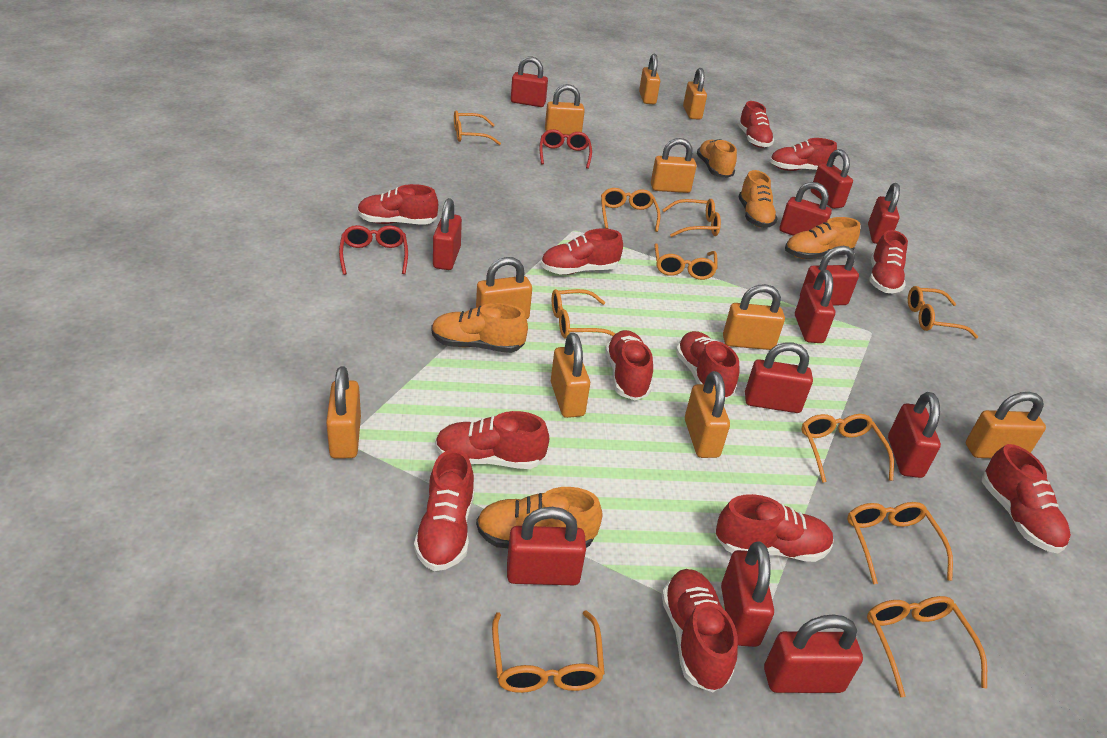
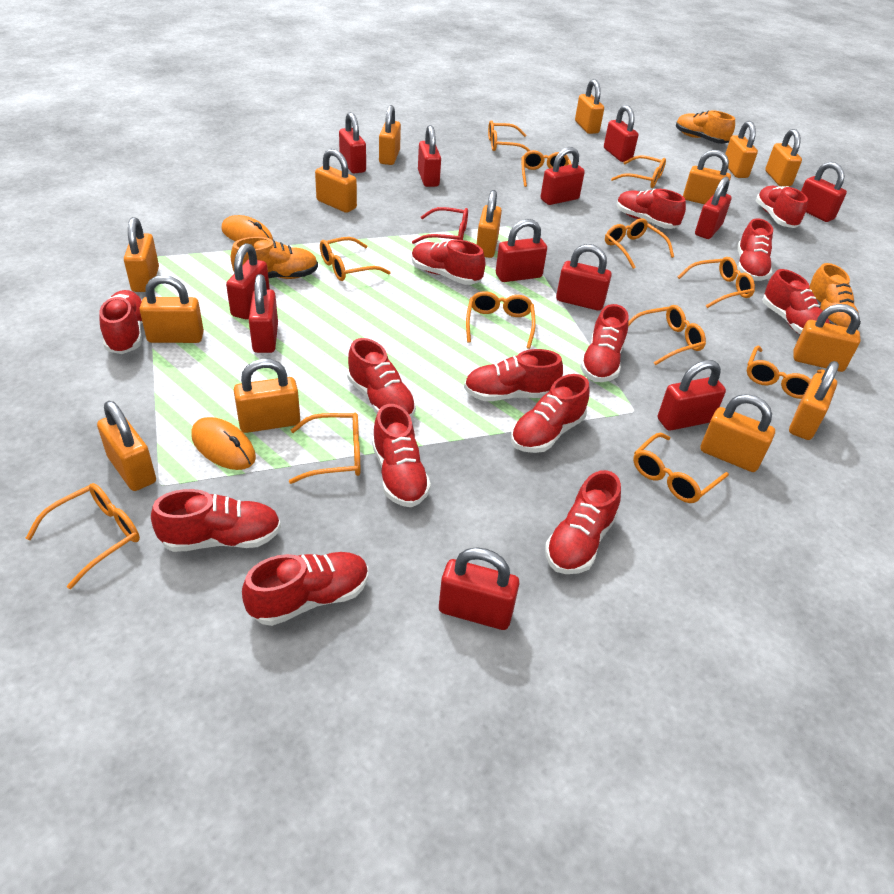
orange glasses: 10 -> 12
orange mouse: 0 -> 2
orange padlock: 10 -> 14
orange shoe: 5 -> 3
red glasses: 2 -> 1
red shoe: 12 -> 14

